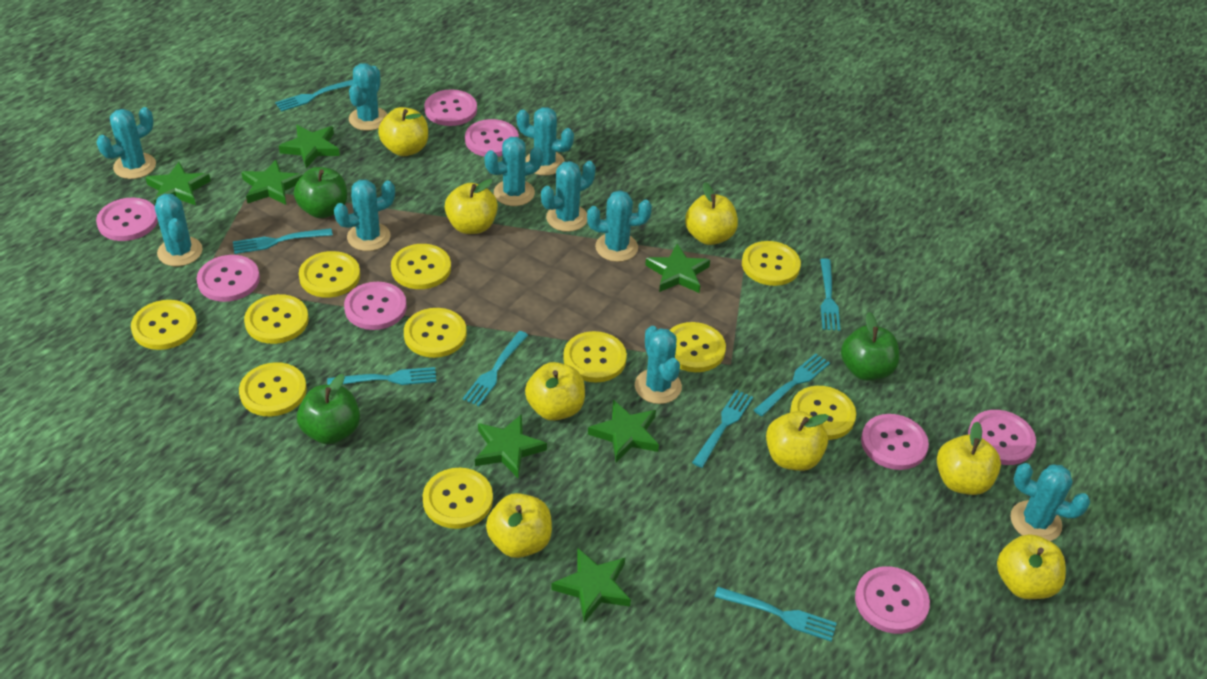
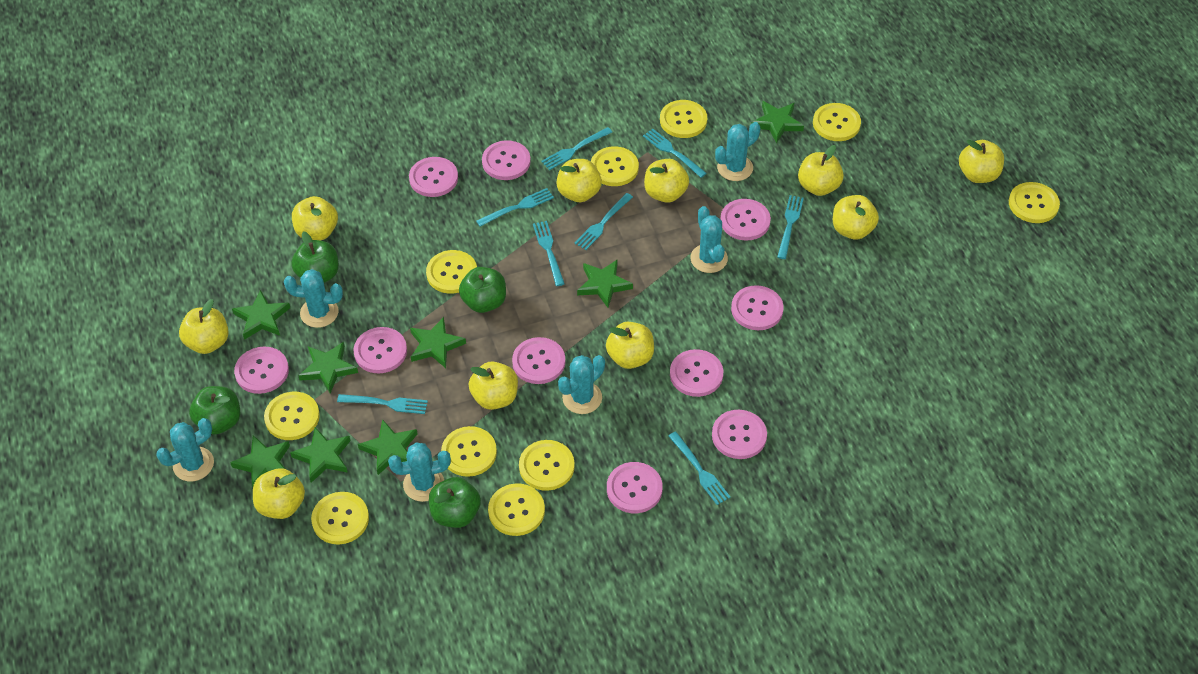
green apple: 3 -> 4
green star: 7 -> 8
pink button: 8 -> 10
turquoise cactus: 10 -> 6
yellow apple: 8 -> 10
yellow button: 11 -> 10

